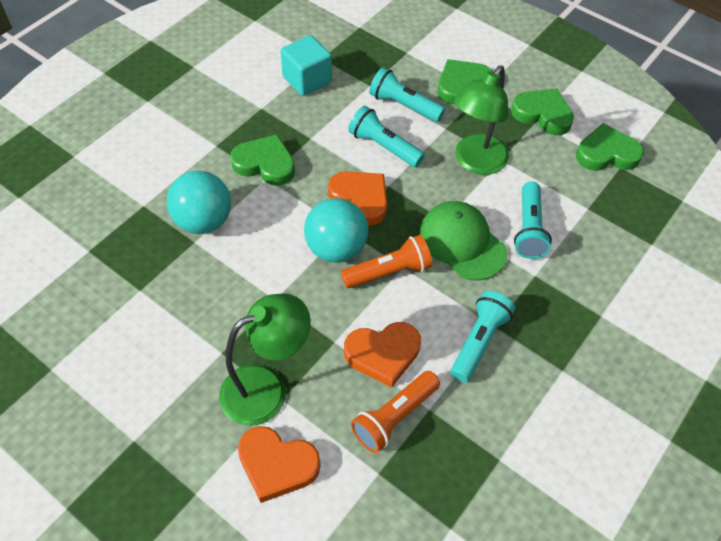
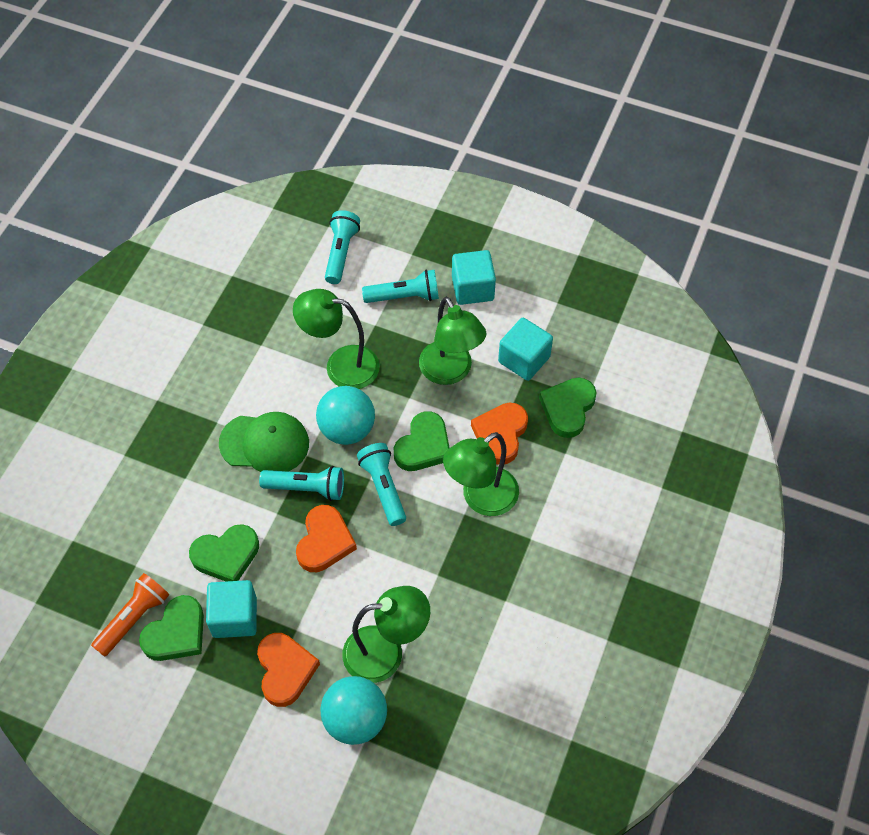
green lamp: 2 -> 4
orange flashlight: 2 -> 1
turquoise cube: 1 -> 3

